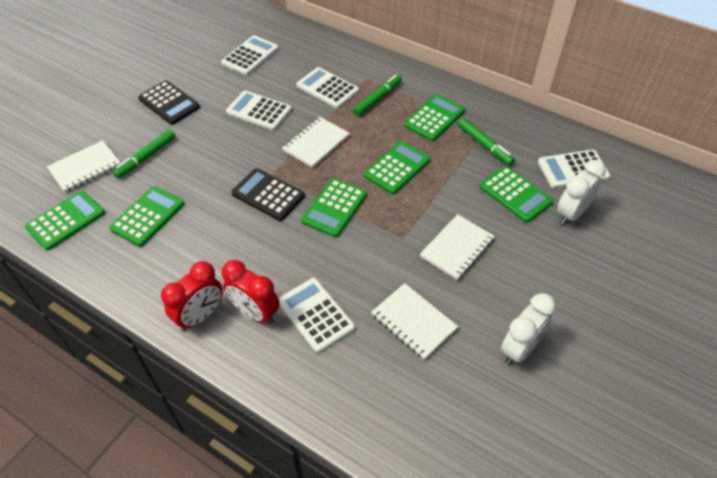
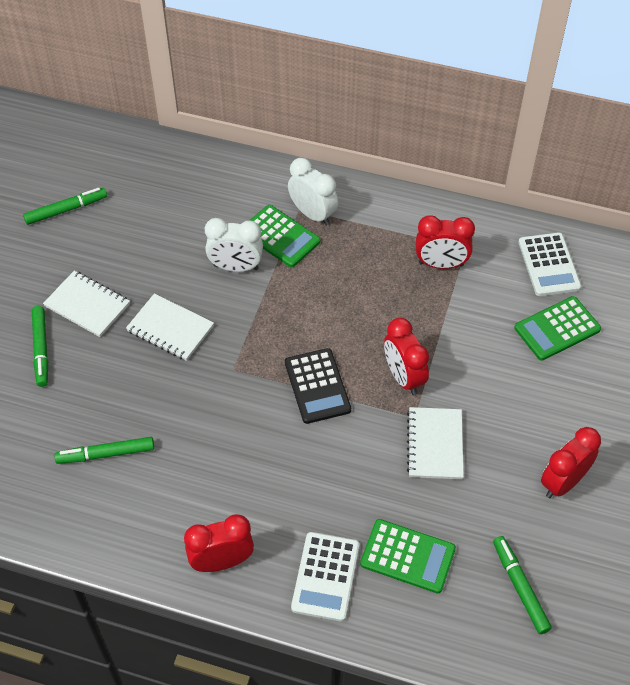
black calculator: 2 -> 1
green calculator: 6 -> 3
green marker: 3 -> 4
red clock: 2 -> 4
white calculator: 5 -> 2
white notebook: 4 -> 3

